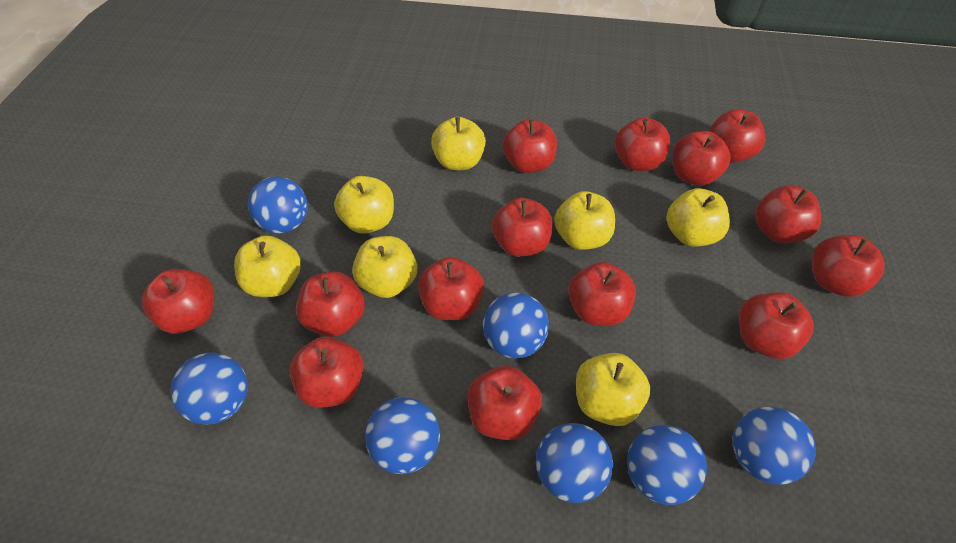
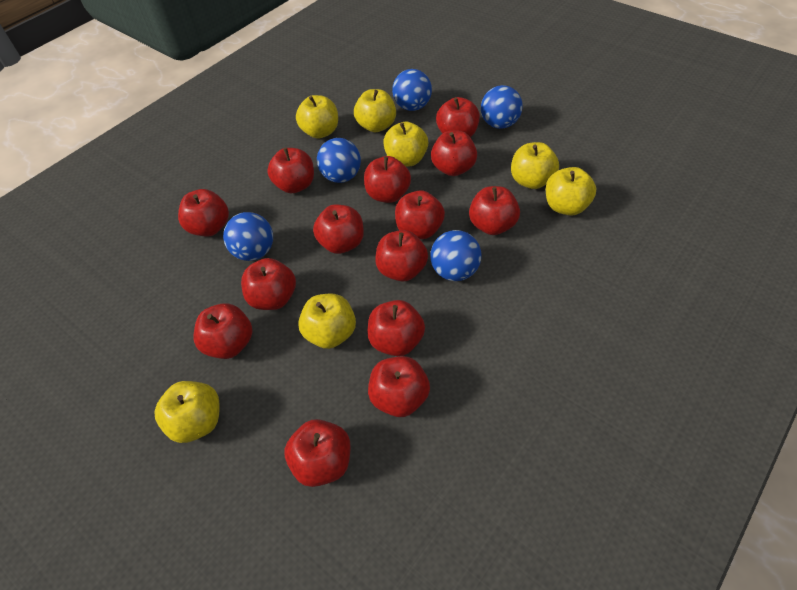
blue ball: 7 -> 5

